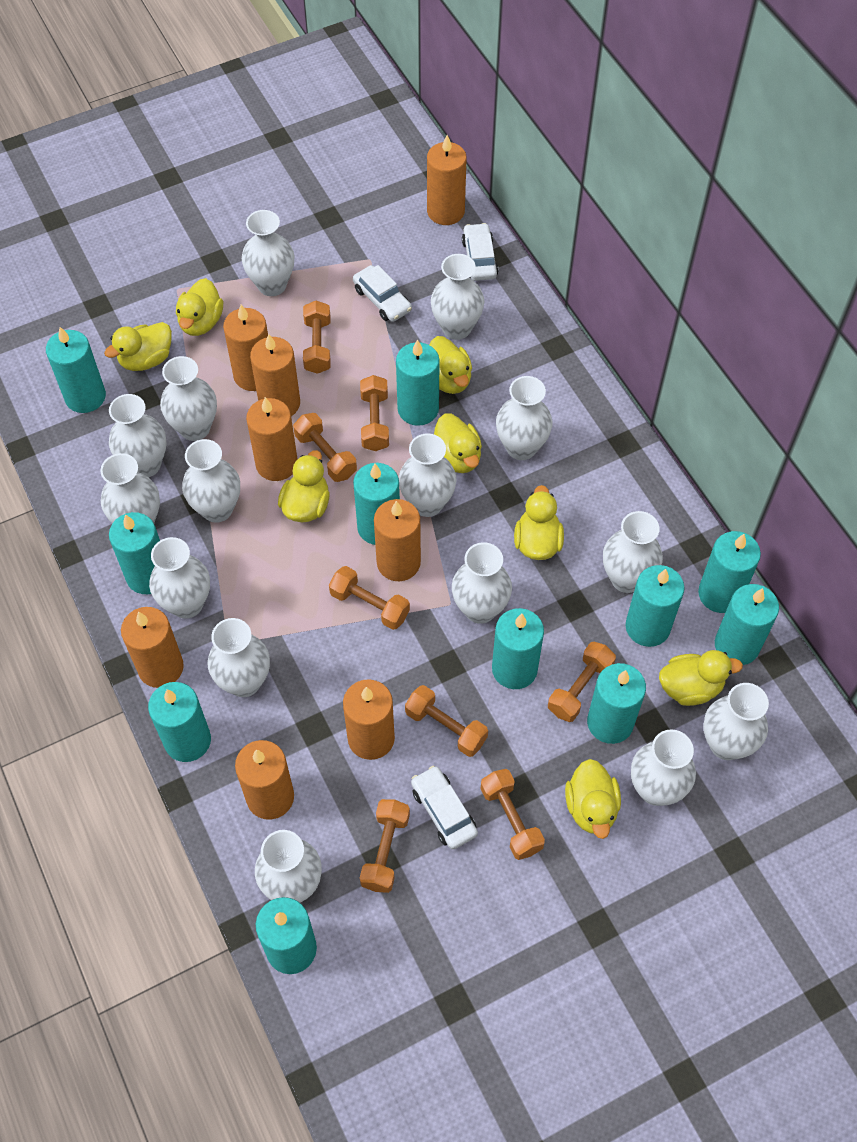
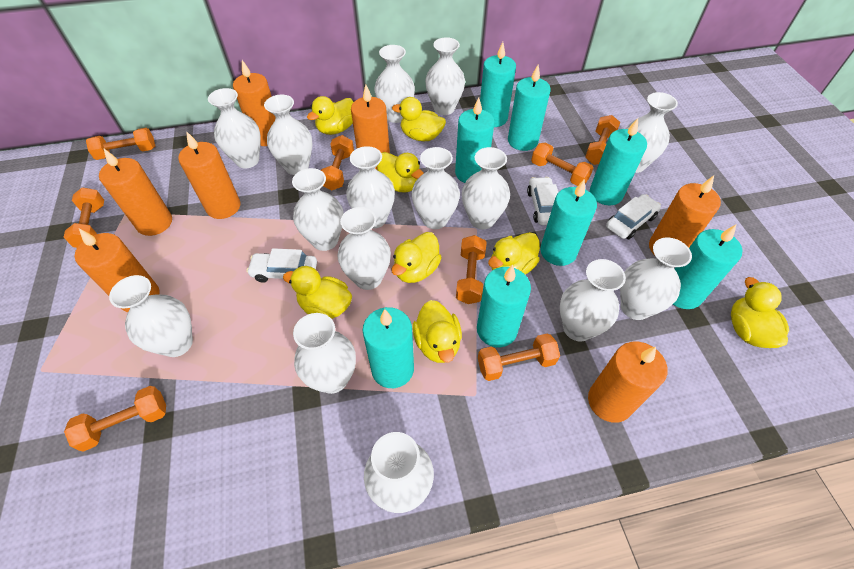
orange candle: 8 -> 7
turquoise candle: 11 -> 8

